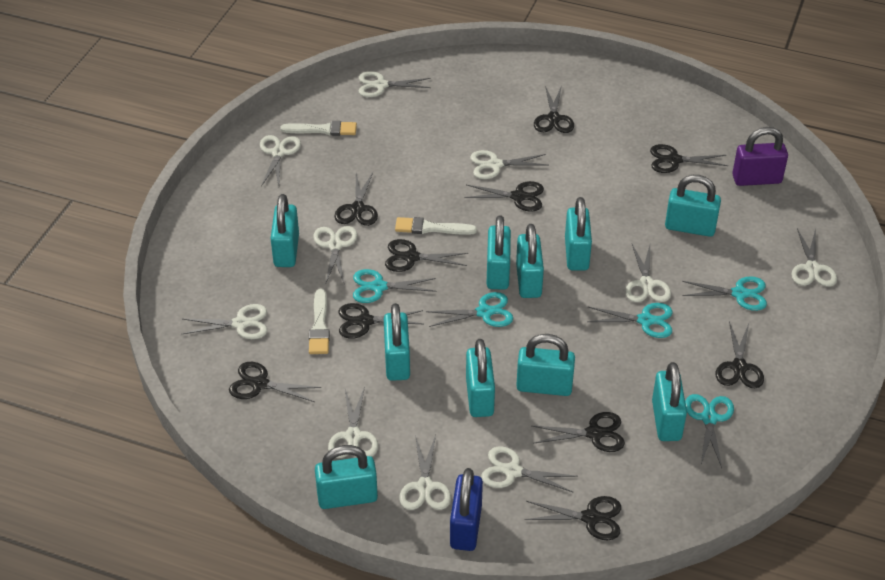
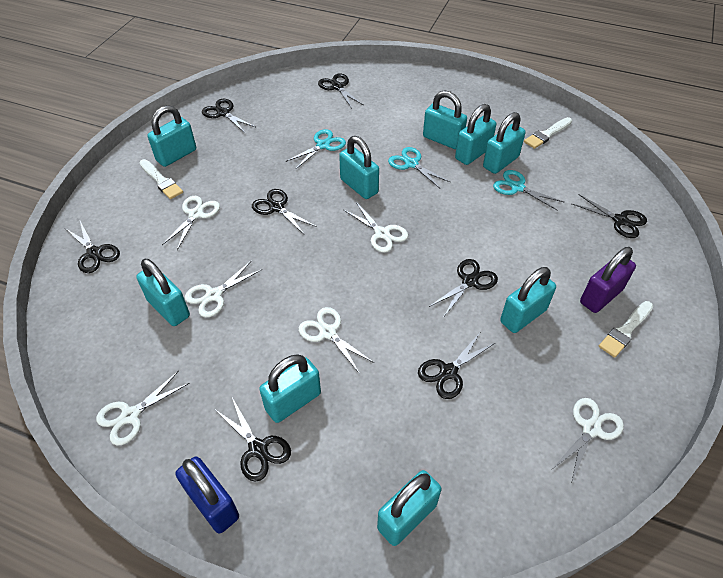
black scissors: 10 -> 8
turquoise padlock: 10 -> 9
turquoise scissors: 5 -> 3
white scissors: 10 -> 6

